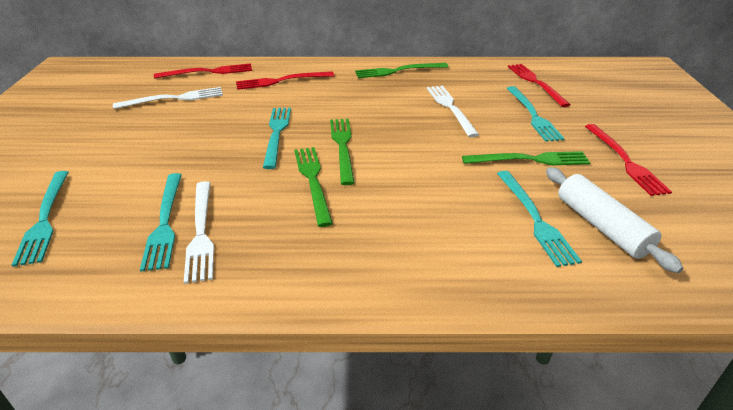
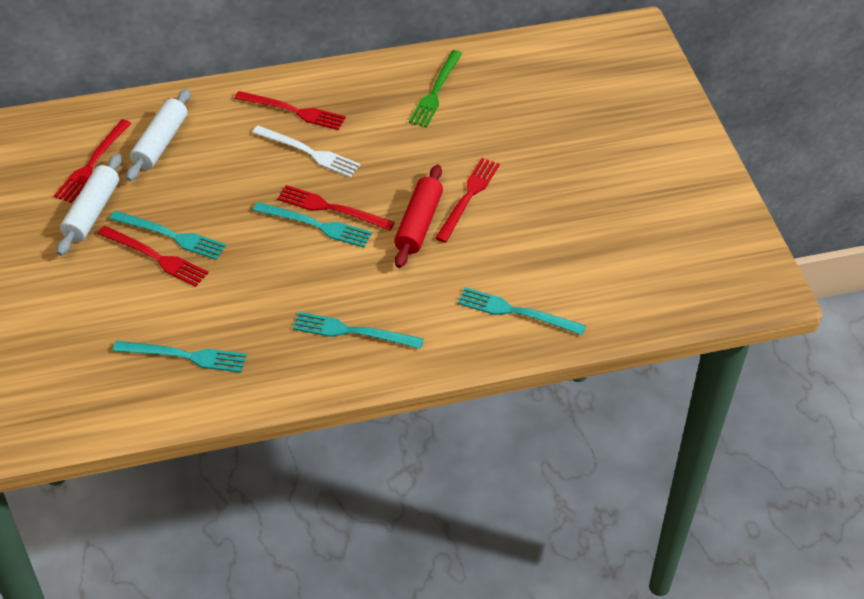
green fork: 4 -> 1
red fork: 4 -> 5
red rolling pin: 0 -> 1
white fork: 3 -> 1
white rolling pin: 1 -> 2

